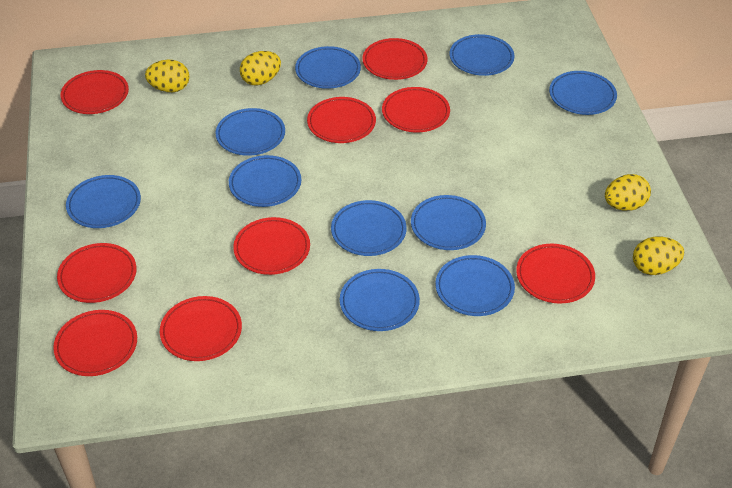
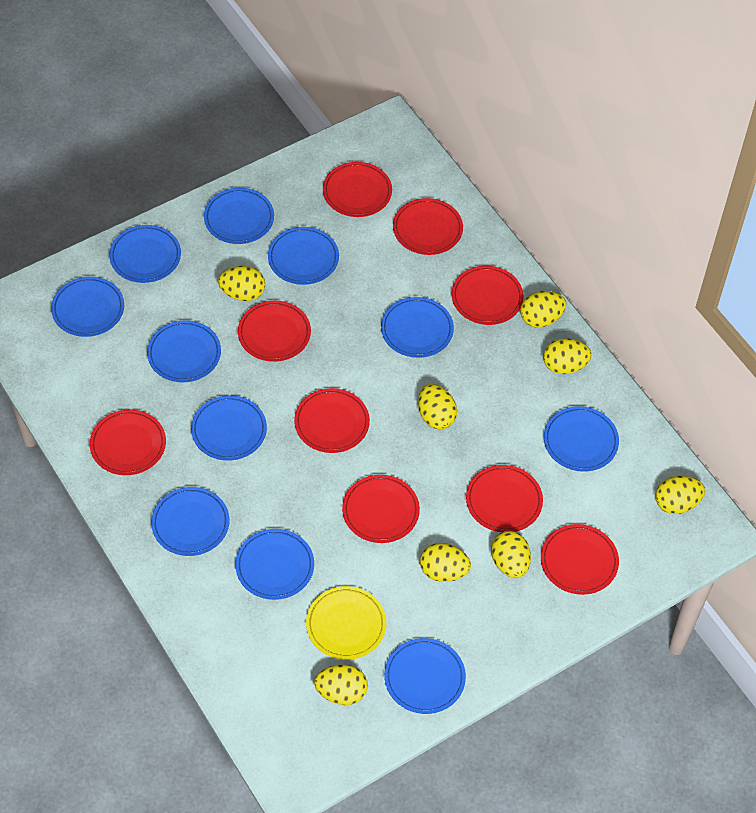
blue plate: 10 -> 11
yellow egg: 4 -> 8
yellow plate: 0 -> 1

